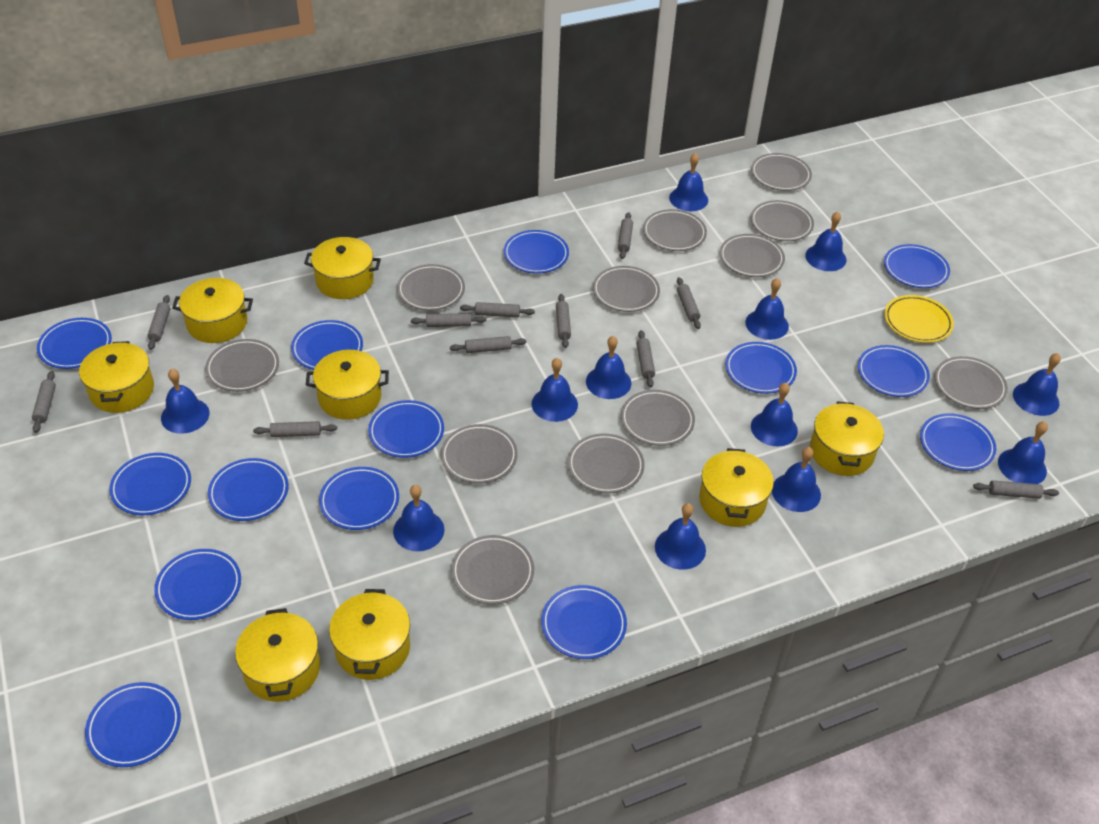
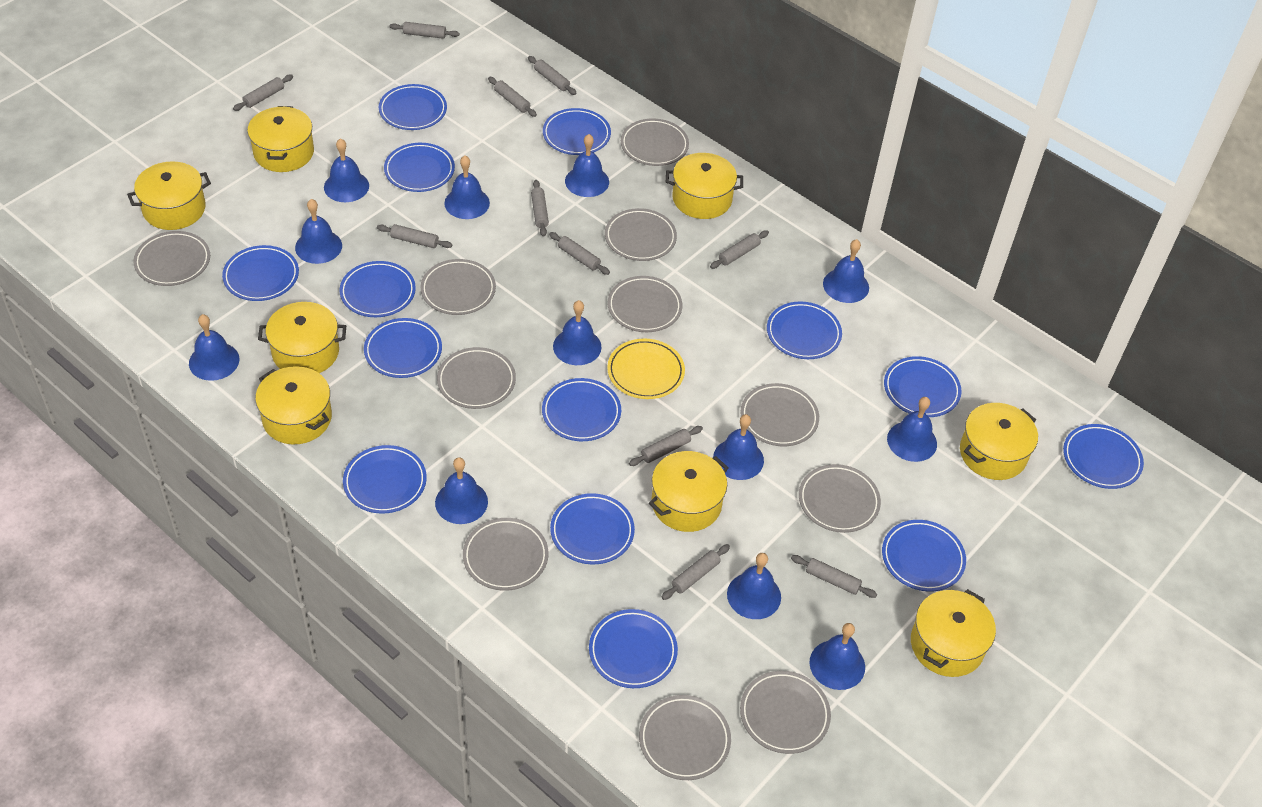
grey plate: 12 -> 11

